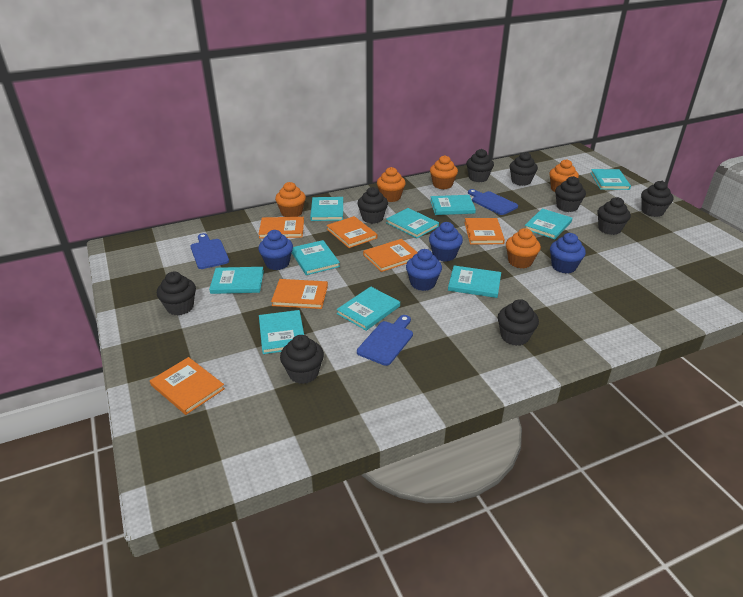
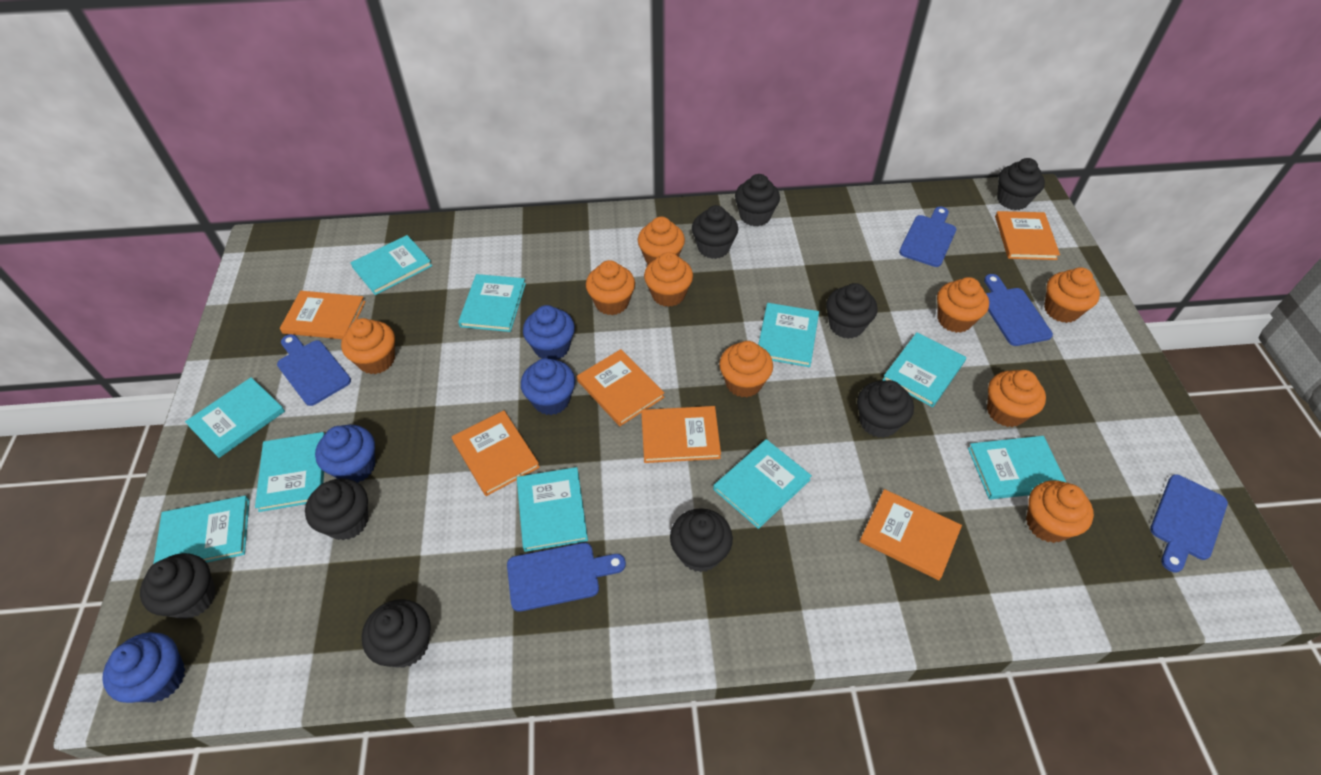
blue cutting board: 3 -> 5
orange cupcake: 5 -> 9

